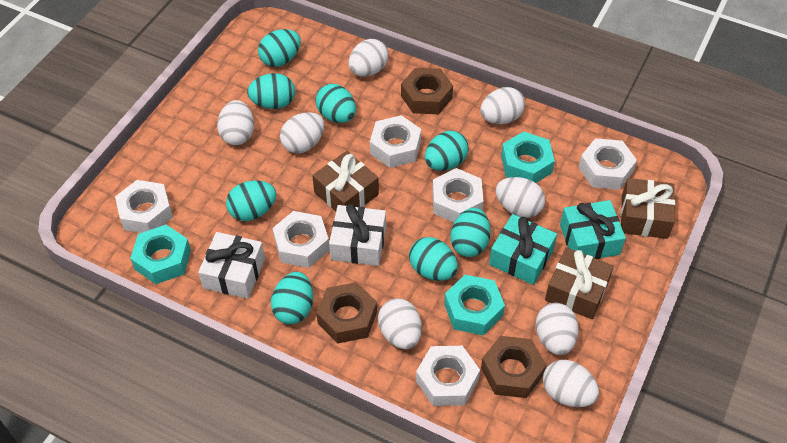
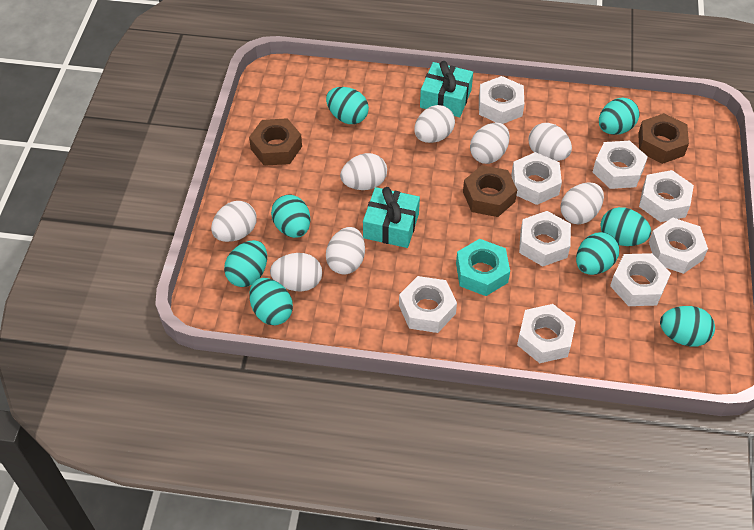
brown gift: 3 -> 0
turquoise nut: 3 -> 1
white gift: 2 -> 0
white nut: 6 -> 9

